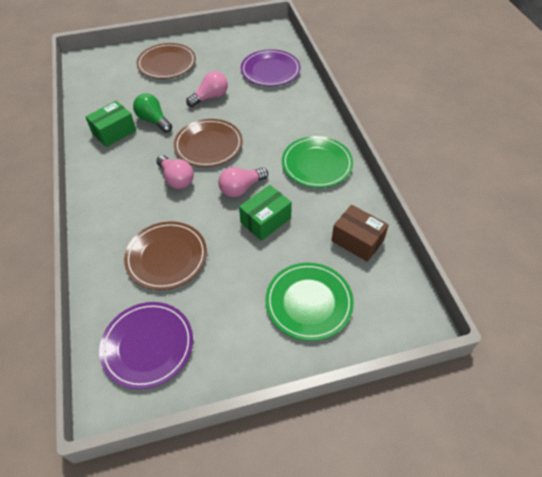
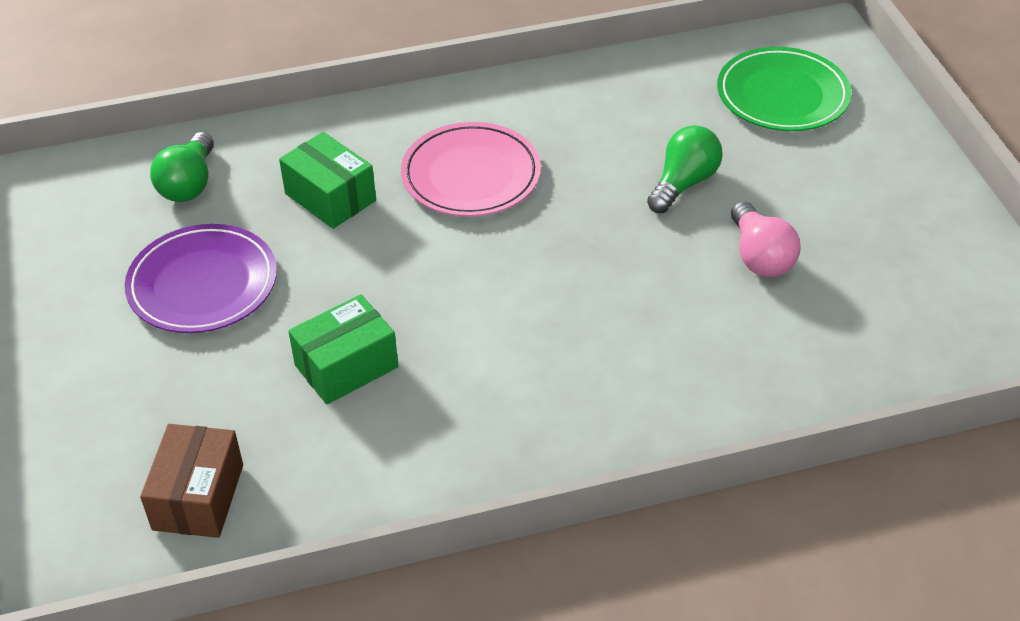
brown plate: 3 -> 0
green light bulb: 1 -> 2
green plate: 2 -> 1
pink light bulb: 3 -> 1
pink plate: 0 -> 1
purple plate: 2 -> 1

